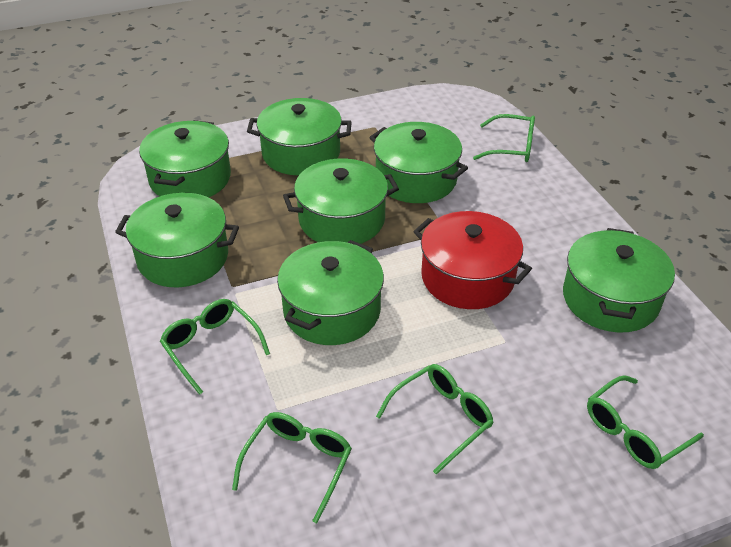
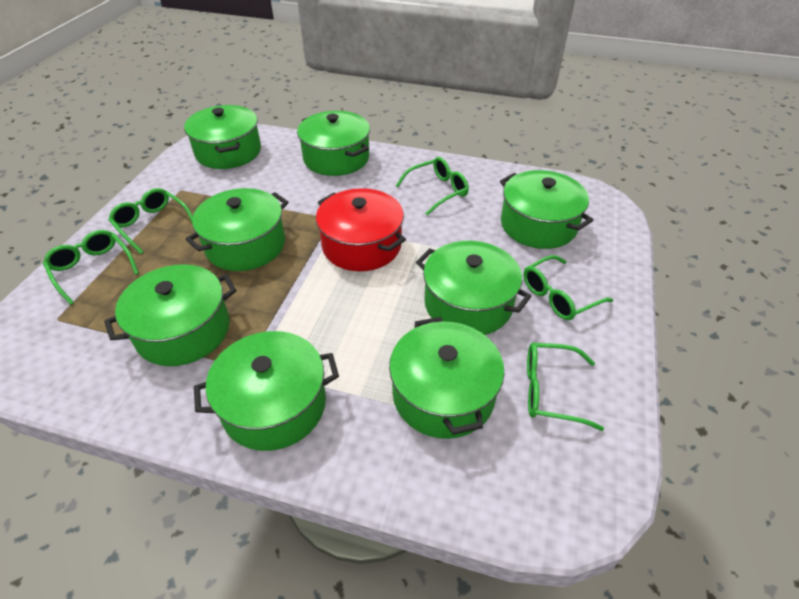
green pot: 7 -> 8

